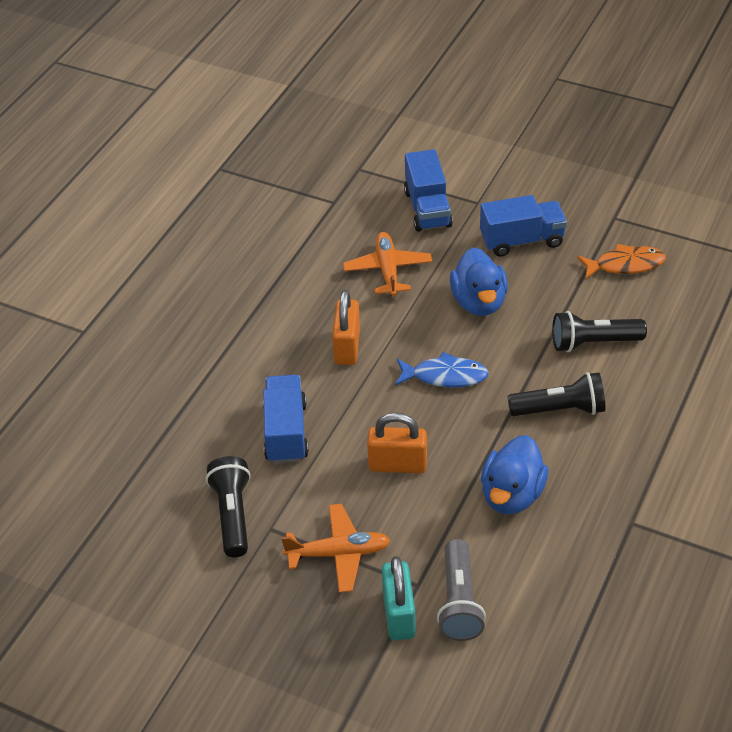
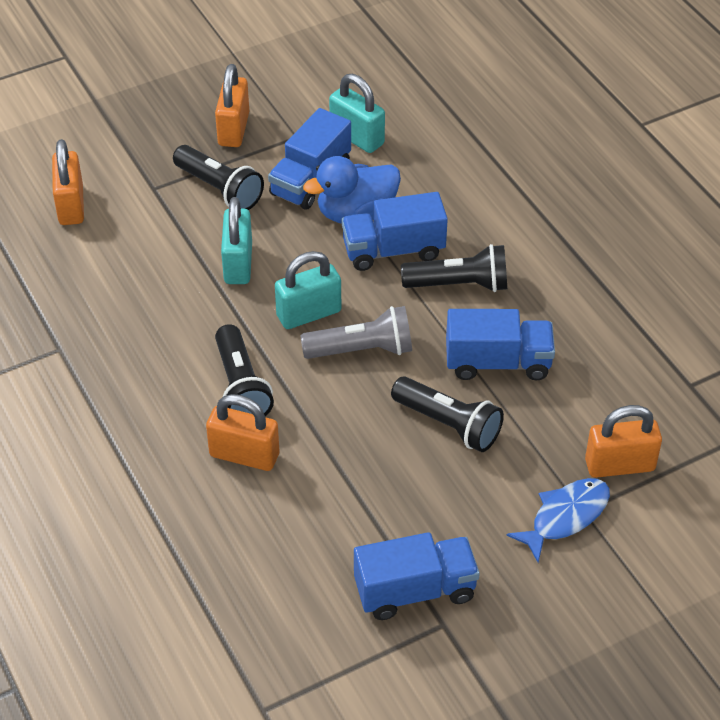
black flashlight: 3 -> 4
blue duck: 2 -> 1
blue truck: 3 -> 4
orange fish: 1 -> 0
orange padlock: 2 -> 4
orange plane: 2 -> 0
turquoise padlock: 1 -> 3

